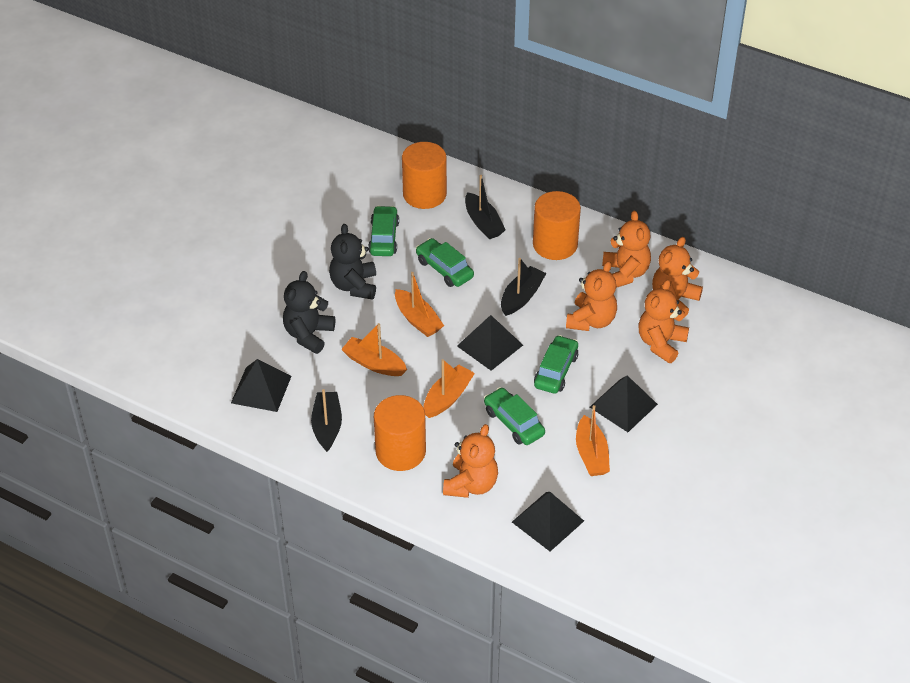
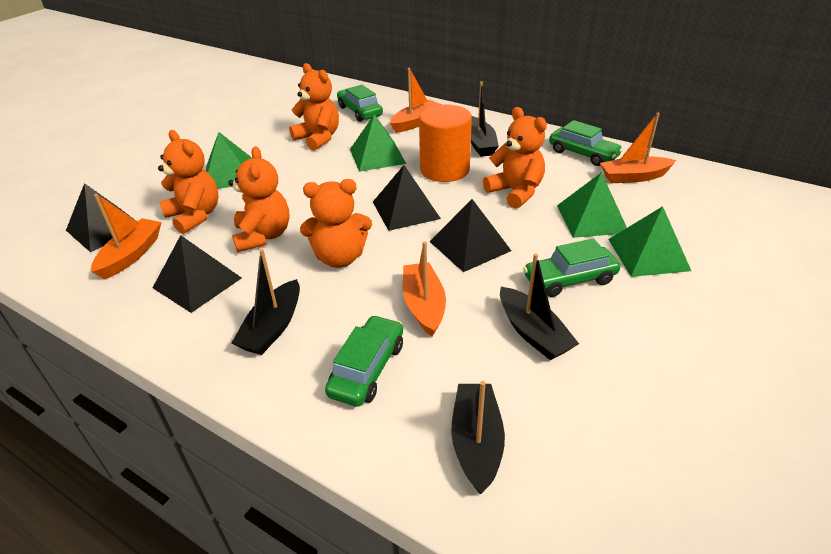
black boat: 3 -> 4
black teddy bear: 2 -> 0
green pyramid: 0 -> 4
orange cylinder: 3 -> 1

